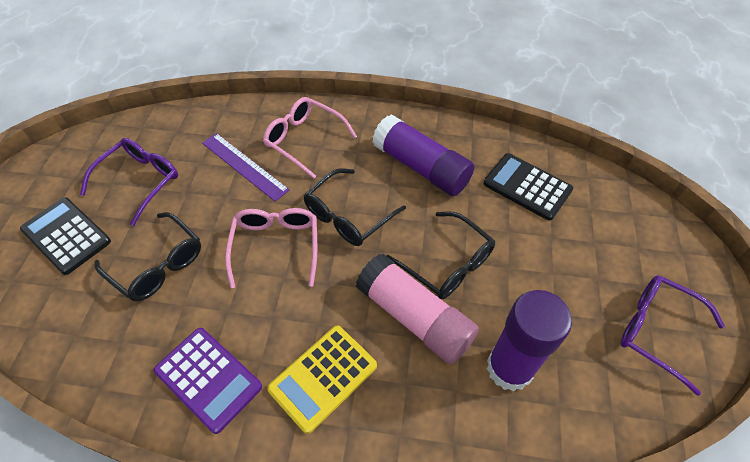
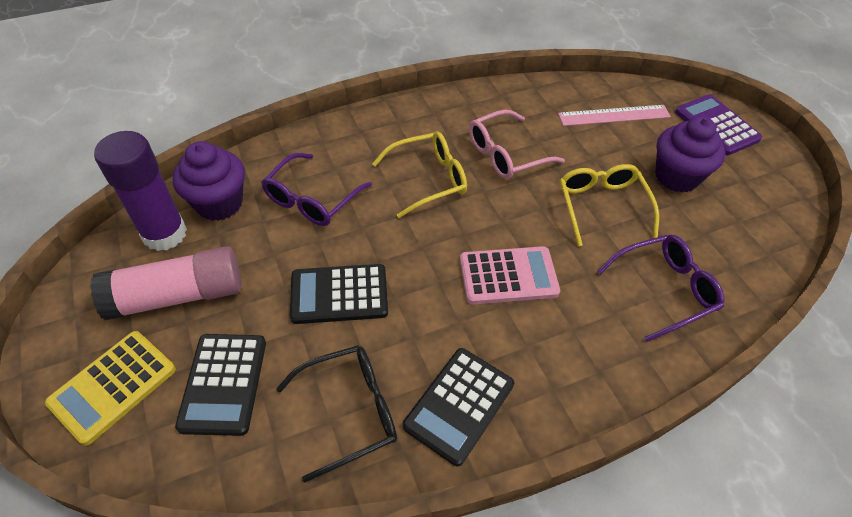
black calculator: 2 -> 3
black glasses: 3 -> 1
pink calculator: 0 -> 1
pink glasses: 2 -> 1
pink ruler: 0 -> 1
purple cupcake: 0 -> 2
purple glue stick: 2 -> 1
purple ruler: 1 -> 0
yellow glasses: 0 -> 2

